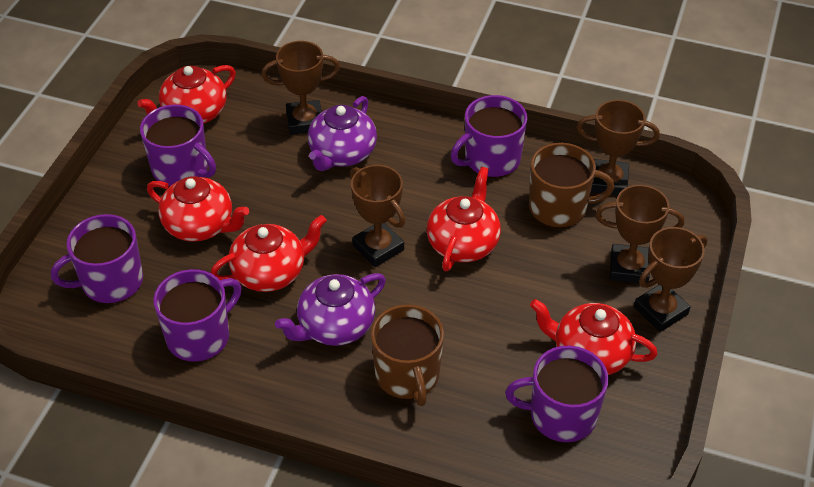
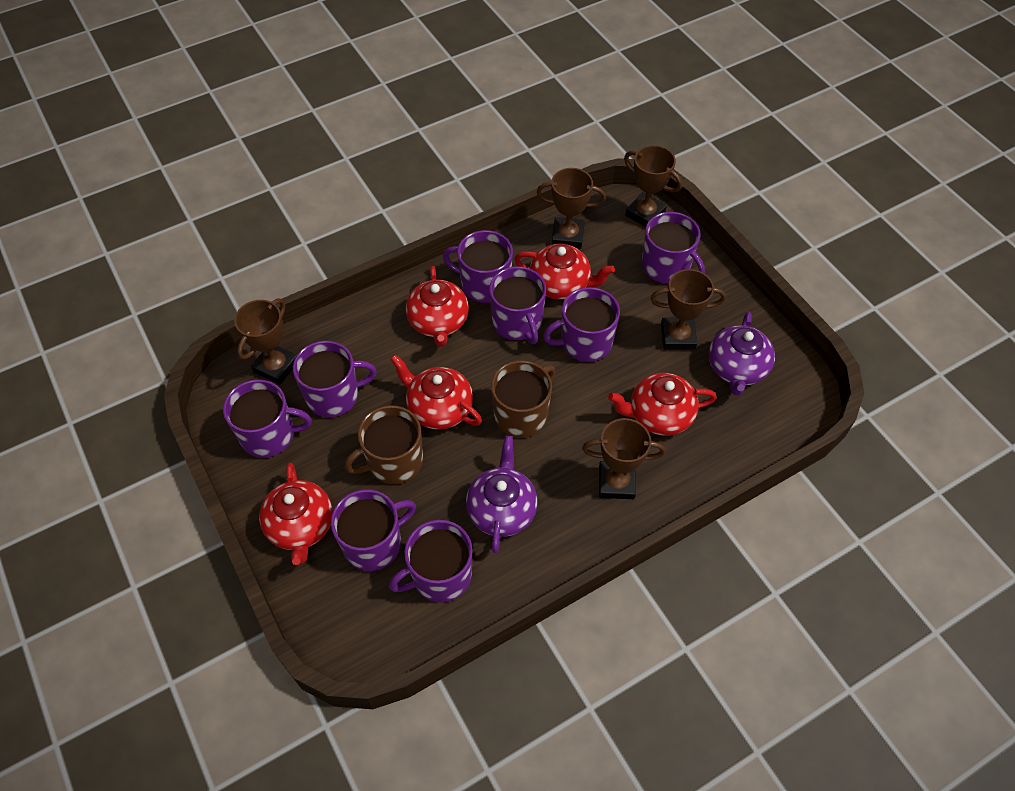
purple mug: 5 -> 8

